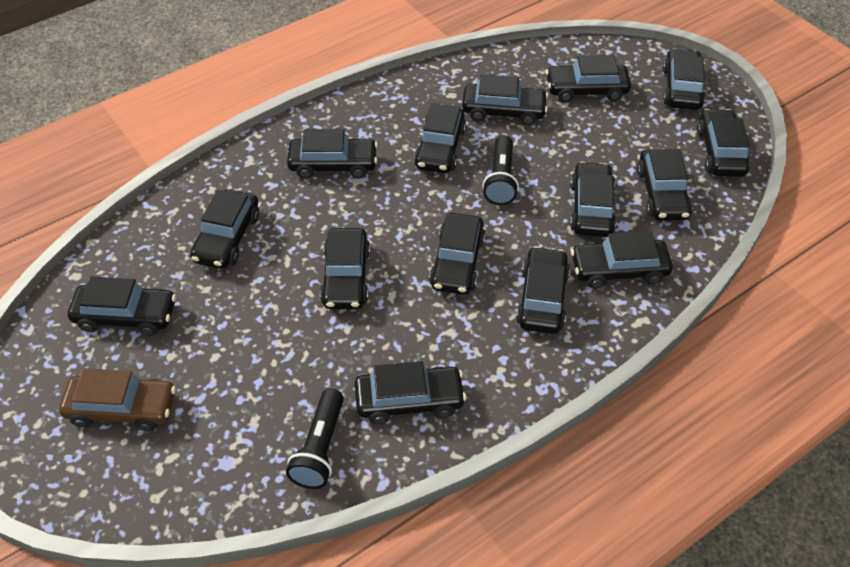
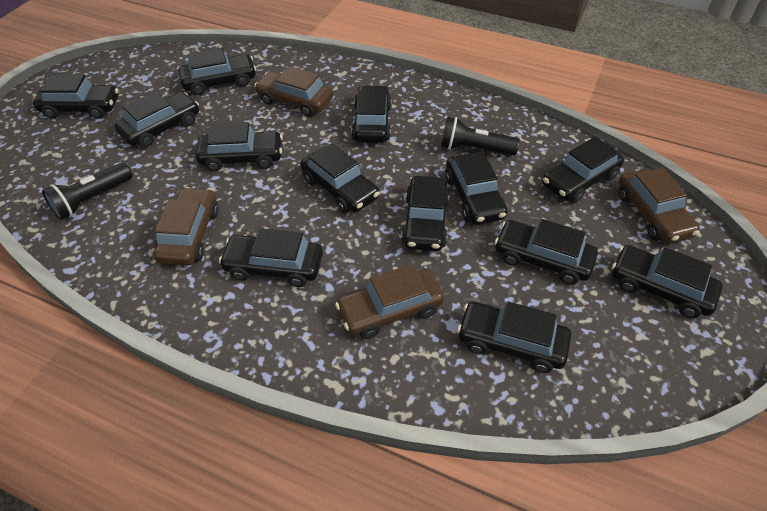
black car: 15 -> 13
brown car: 1 -> 4

